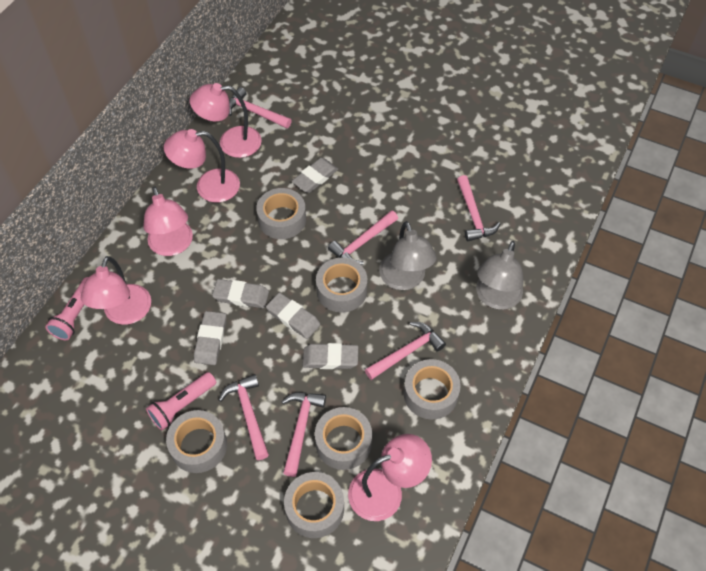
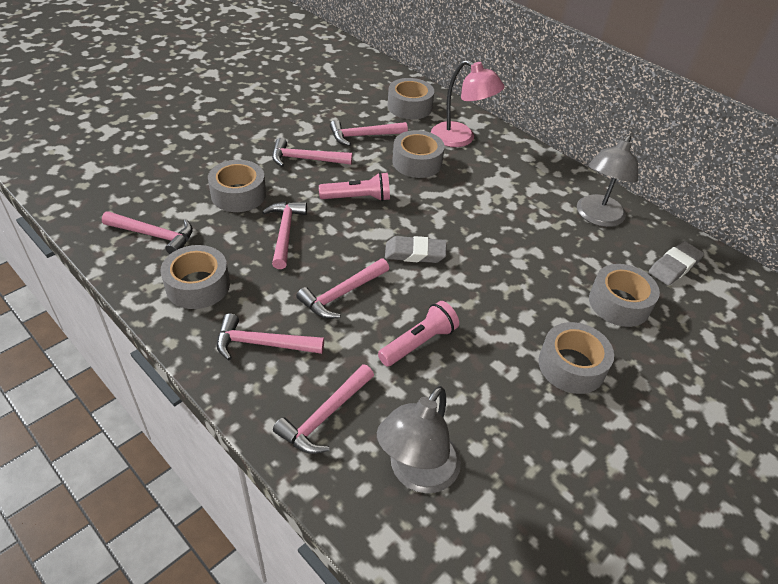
grey eraser: 5 -> 2
pink hammer: 6 -> 7
pink lamp: 5 -> 1

